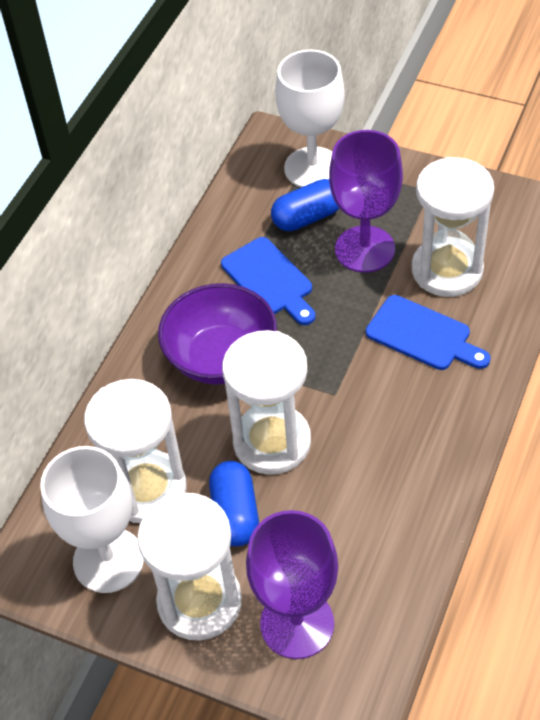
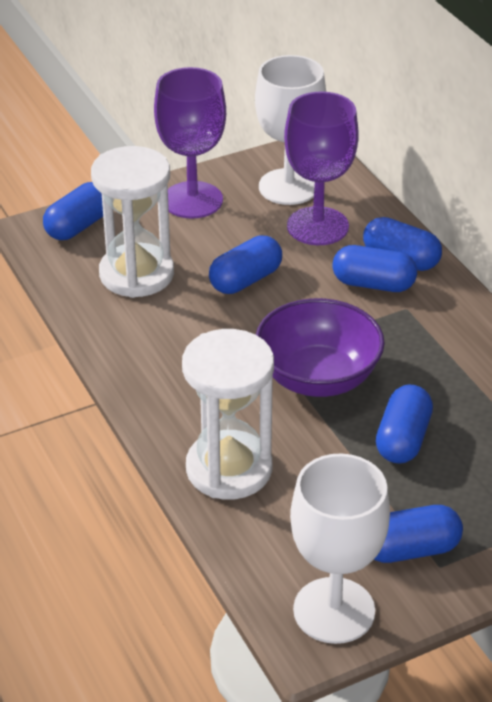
blue capsule: 2 -> 6
blue cutting board: 2 -> 0
white hourglass: 4 -> 2

